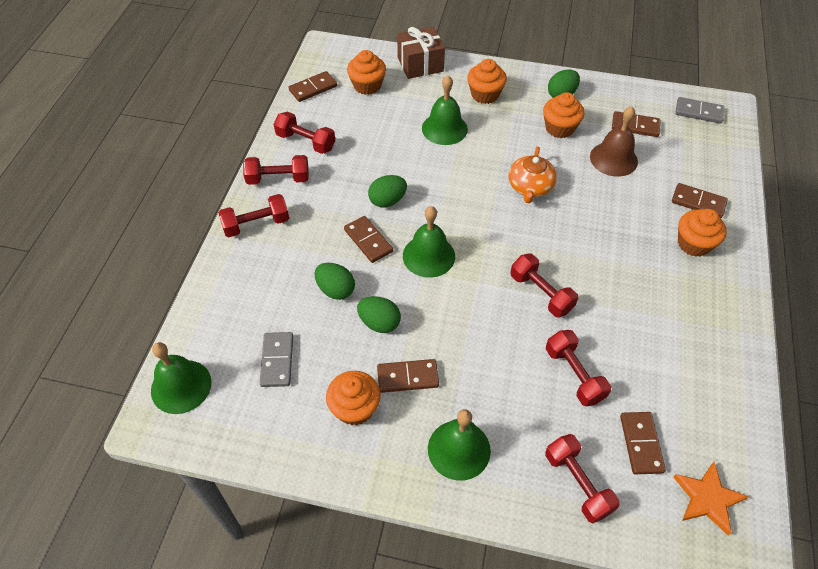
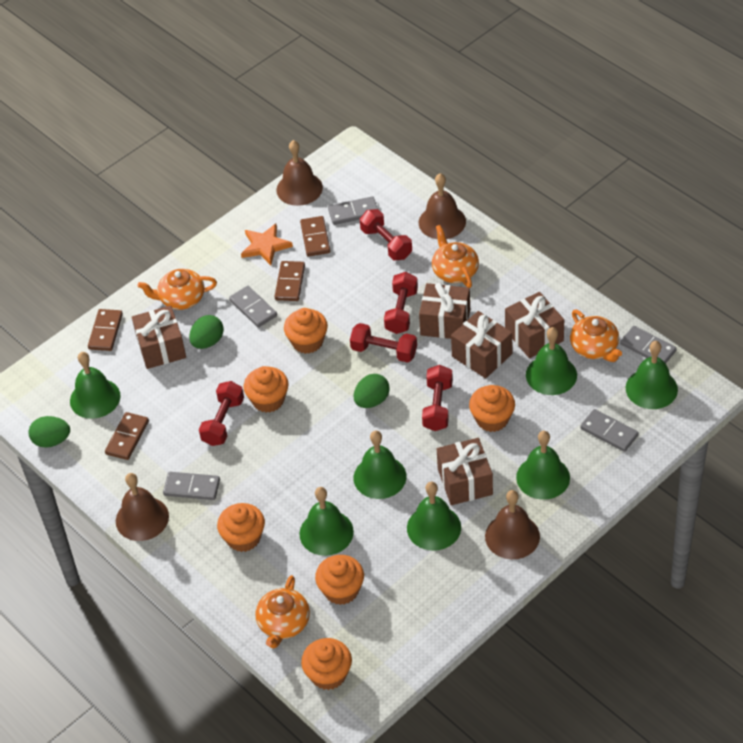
brown bell: 1 -> 4
brown domino: 6 -> 4
brown gift: 1 -> 5
green bell: 4 -> 7
green egg: 4 -> 3
grey domino: 2 -> 5
orange cupcake: 5 -> 6
orange teapot: 1 -> 4
red dumbbell: 6 -> 5

